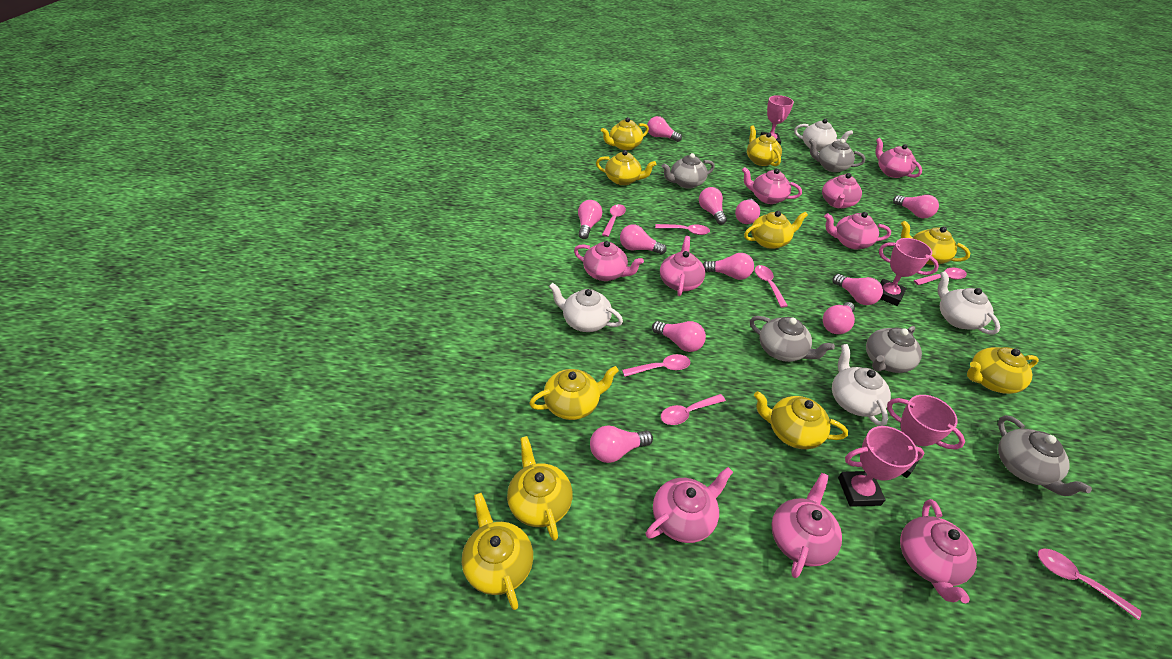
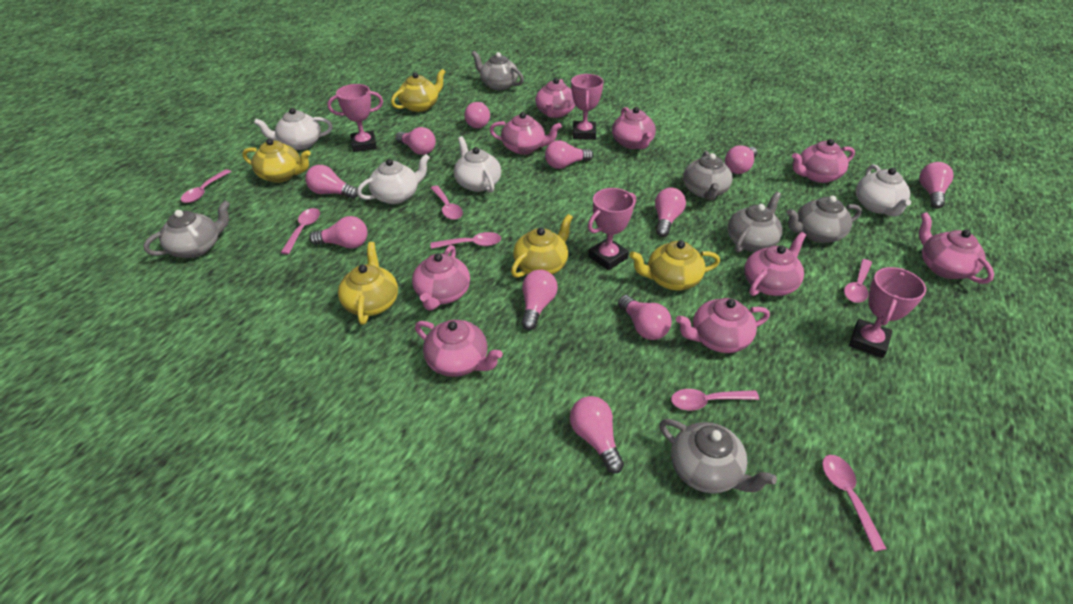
grey teapot: 5 -> 6
yellow teapot: 10 -> 5

